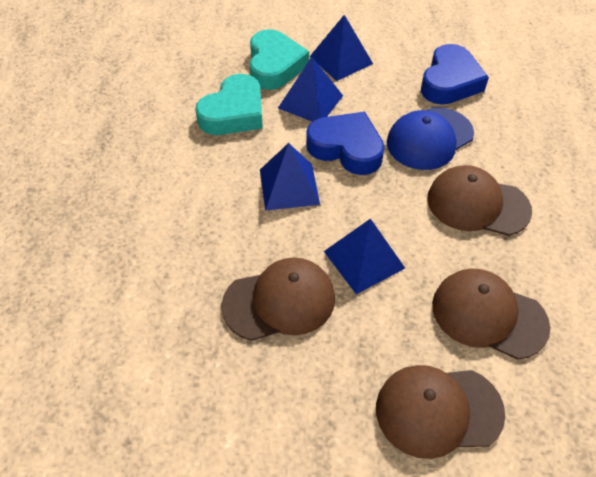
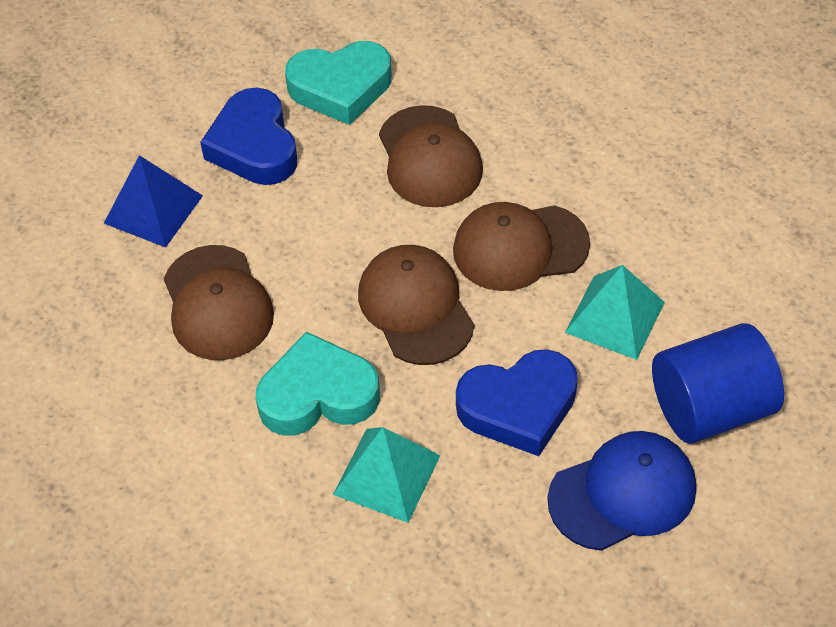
blue cylinder: 0 -> 1
blue pyramid: 4 -> 1
turquoise pyramid: 0 -> 2

